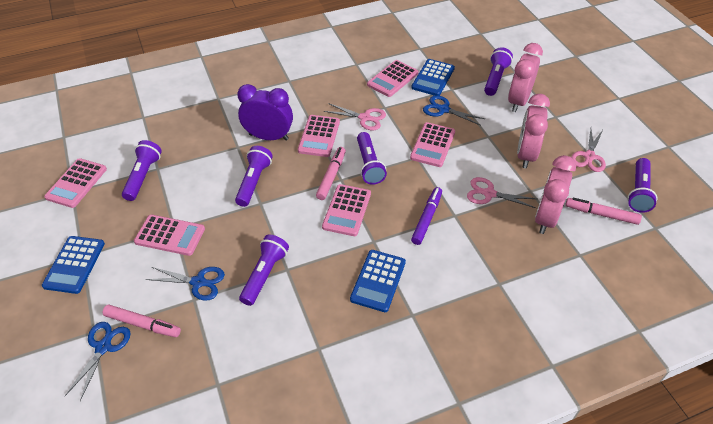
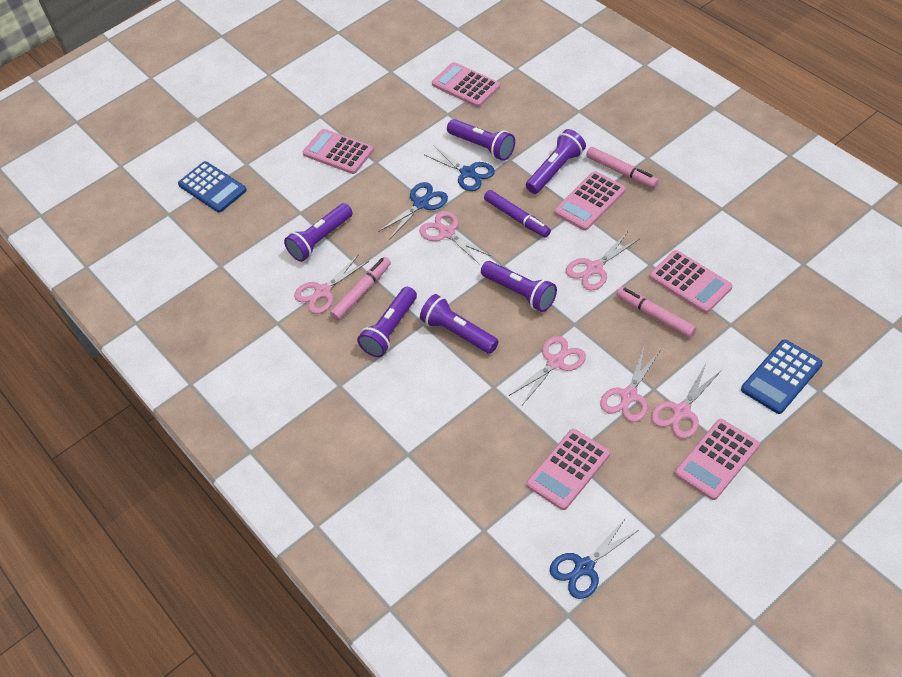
blue calculator: 3 -> 2
pink clock: 3 -> 0
pink scissors: 3 -> 6
purple clock: 1 -> 0

